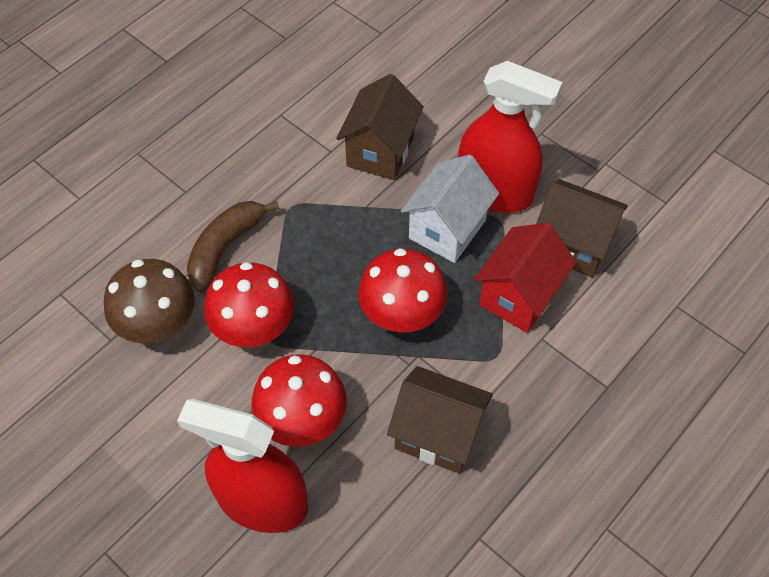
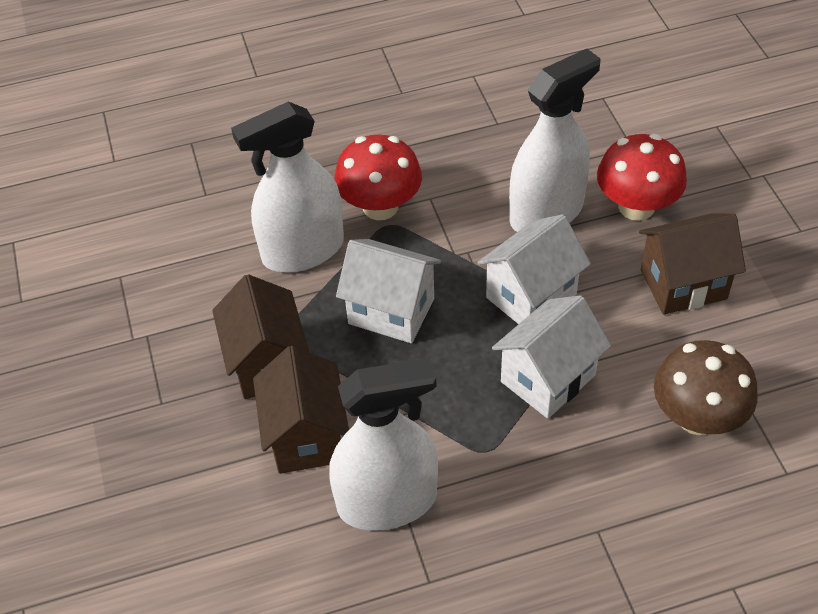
brown banana: 1 -> 0
red house: 1 -> 0
red mushroom: 3 -> 2
red spray bottle: 2 -> 0
white house: 1 -> 3
white spray bottle: 0 -> 3

